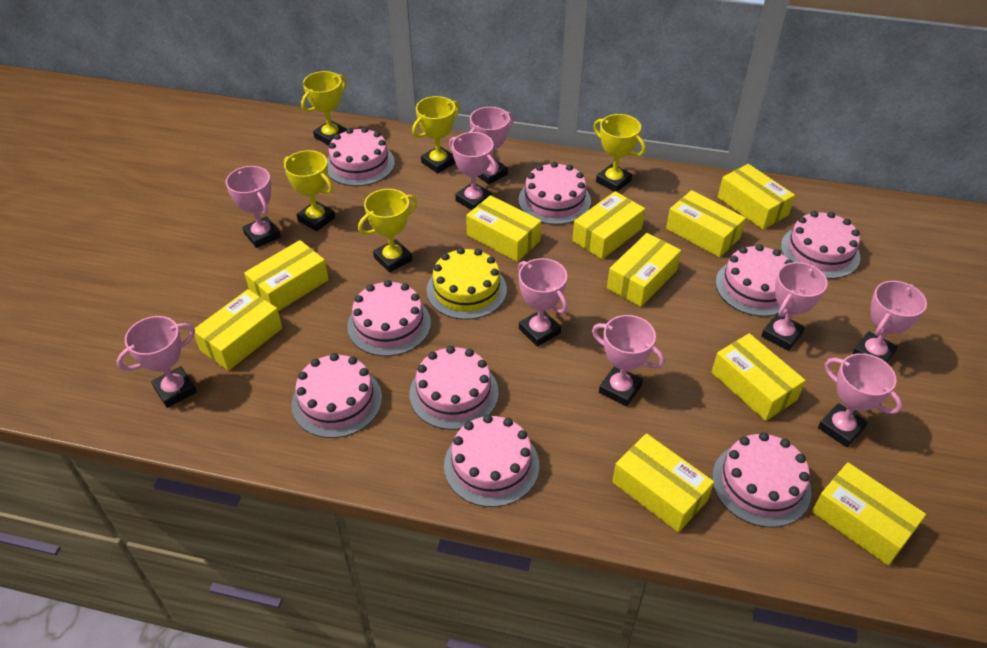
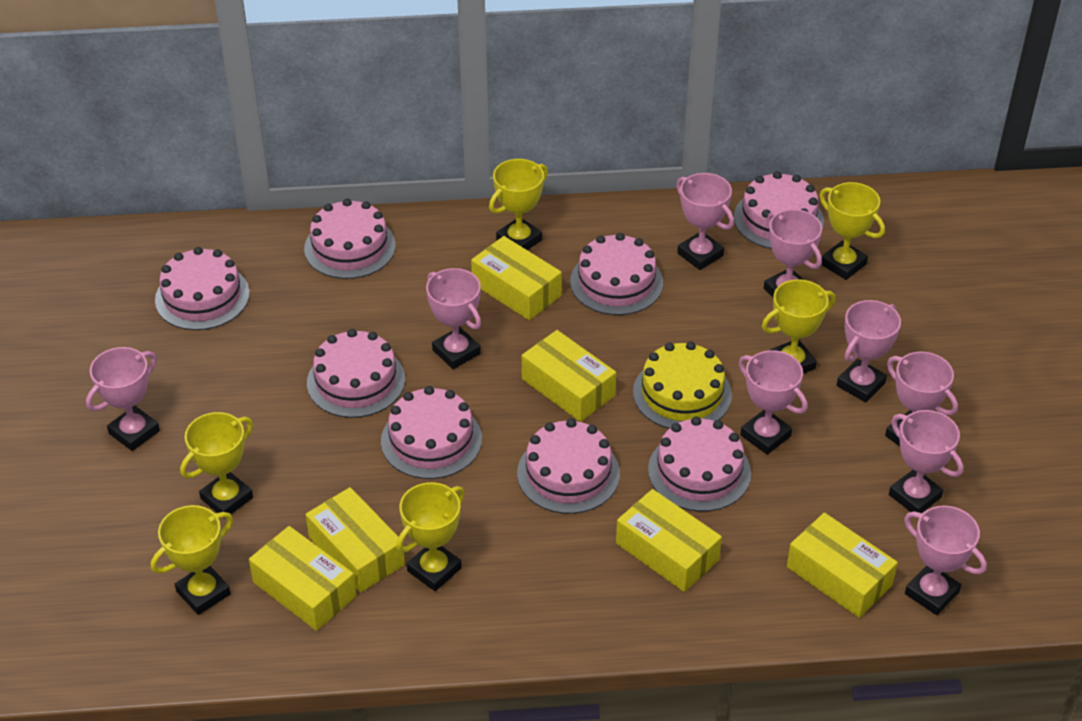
pink cake: 9 -> 8
yellow box: 10 -> 6
yellow trophy: 5 -> 6

